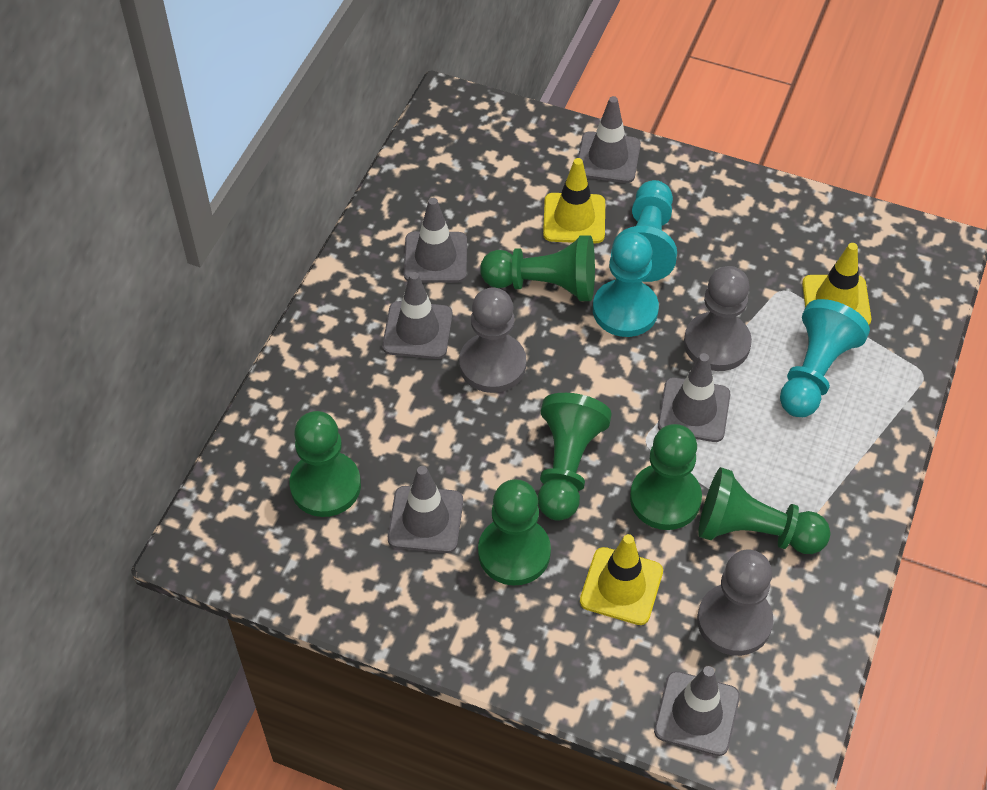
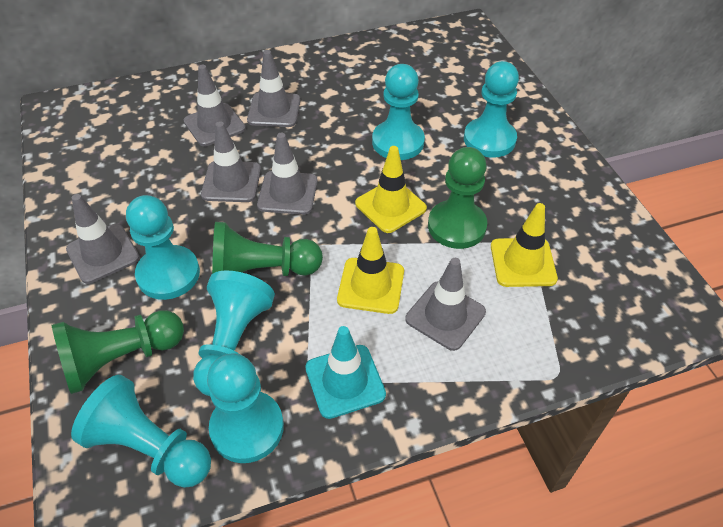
green pawn: 6 -> 3
grey pawn: 3 -> 0
turquoise pawn: 3 -> 6
turquoise traffic cone: 0 -> 1

